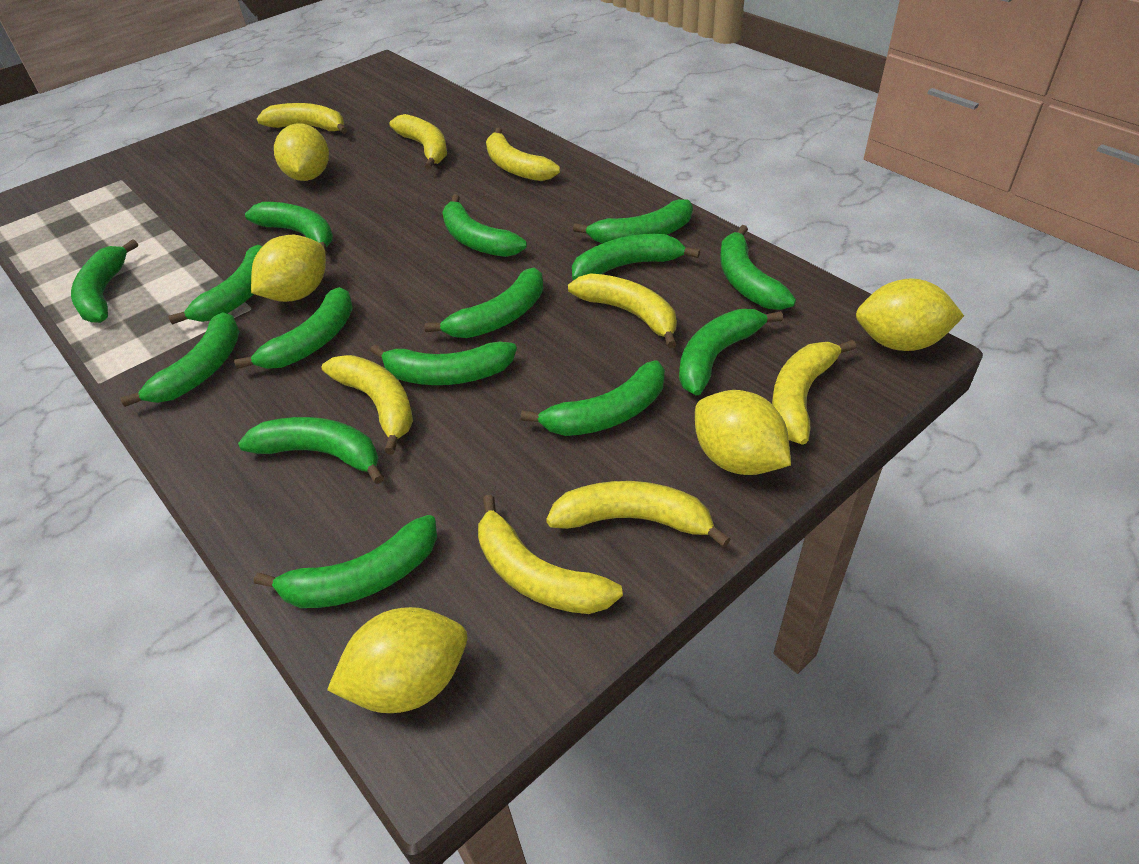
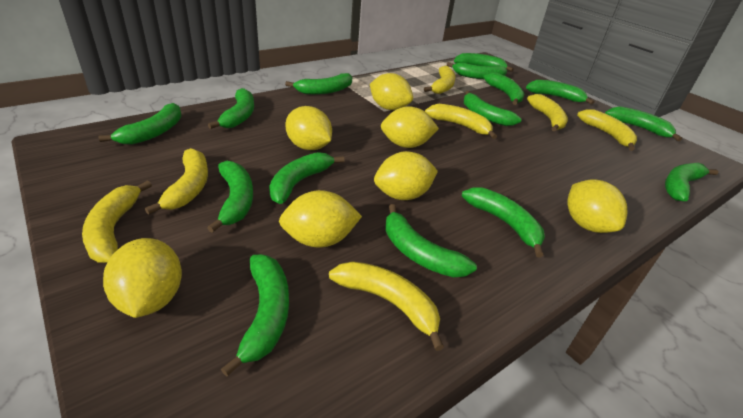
yellow banana: 8 -> 7
yellow lemon: 5 -> 7

